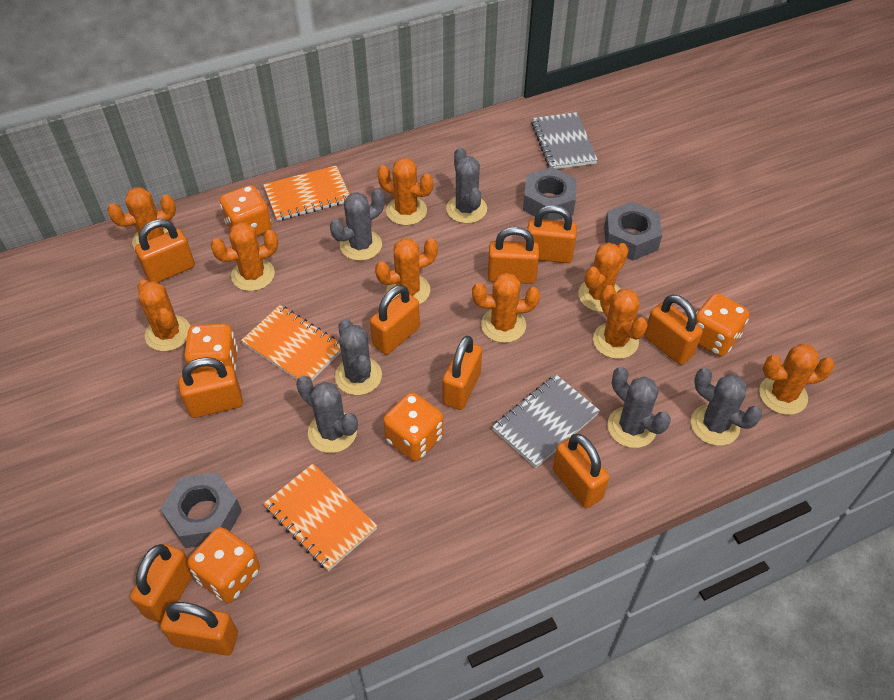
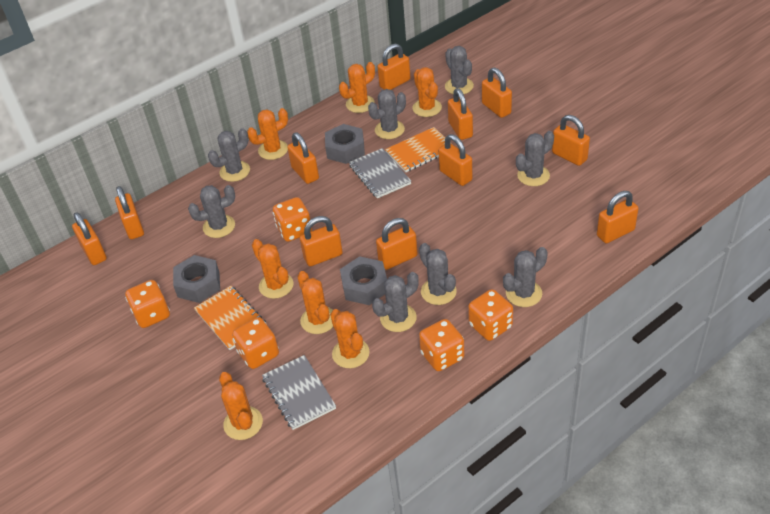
grey cactus: 6 -> 8
orange cactus: 9 -> 7
orange notebook: 3 -> 2
orange padlock: 10 -> 11

